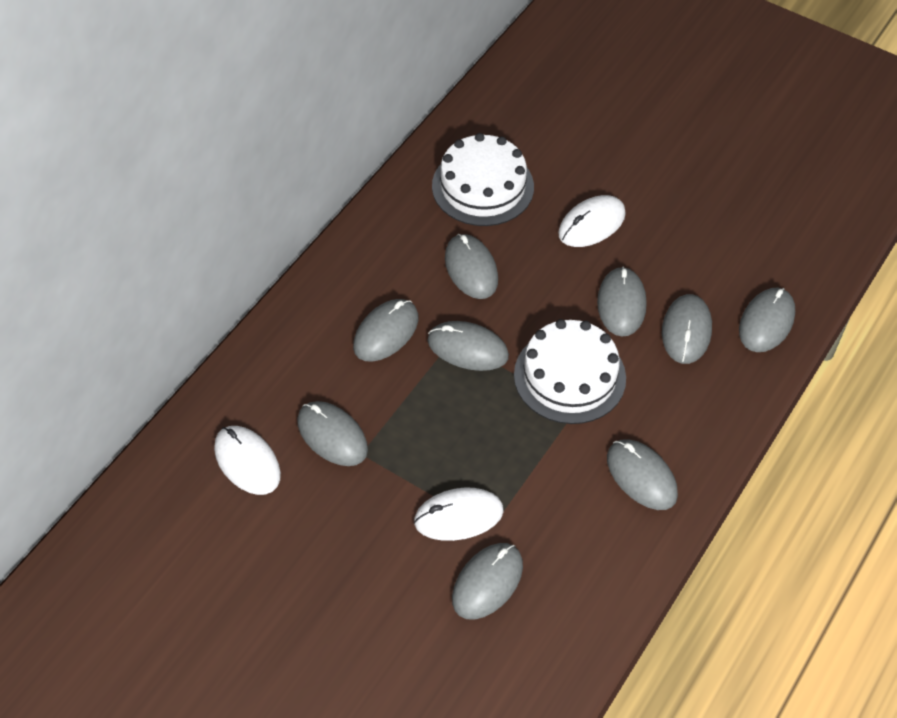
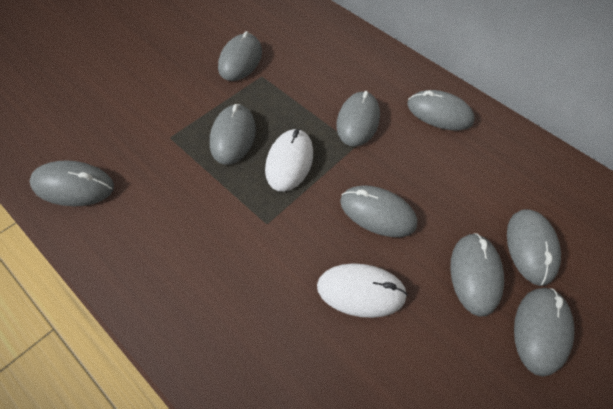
white cake: 2 -> 0
white mouse: 3 -> 2

